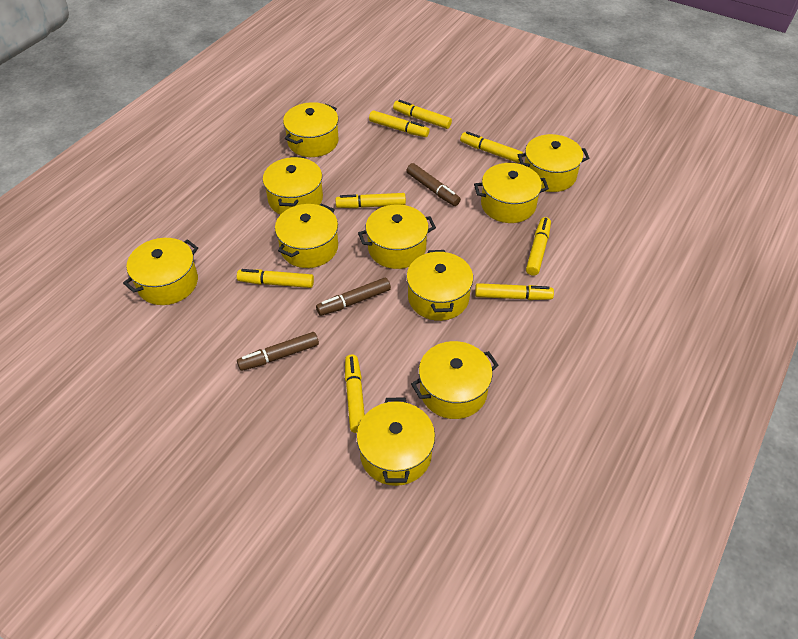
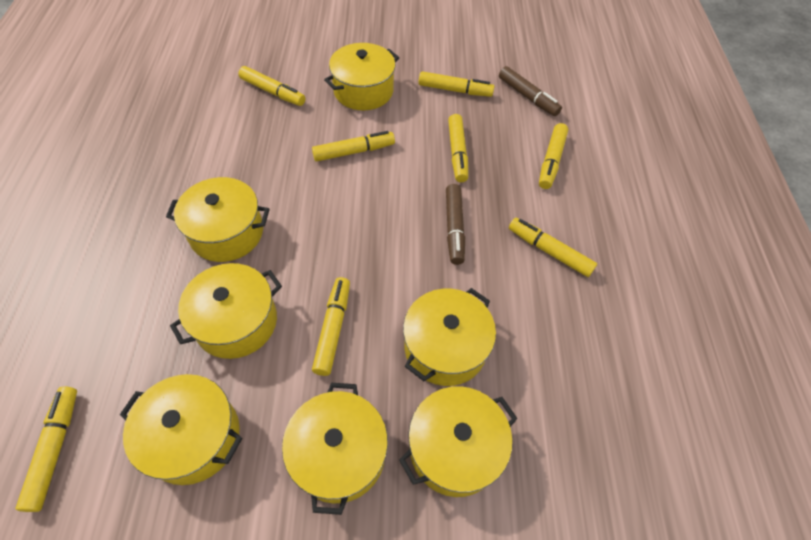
brown marker: 3 -> 2
yellow pot: 10 -> 7

